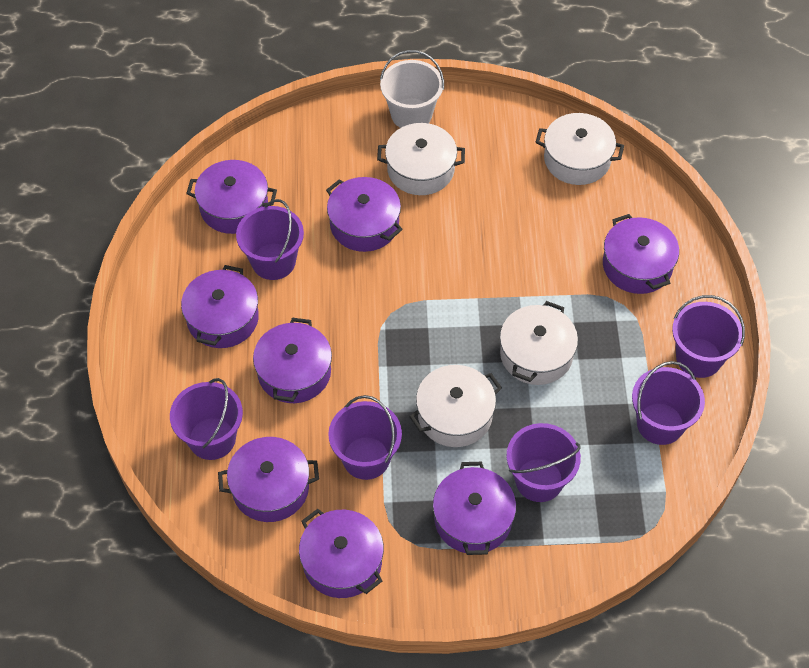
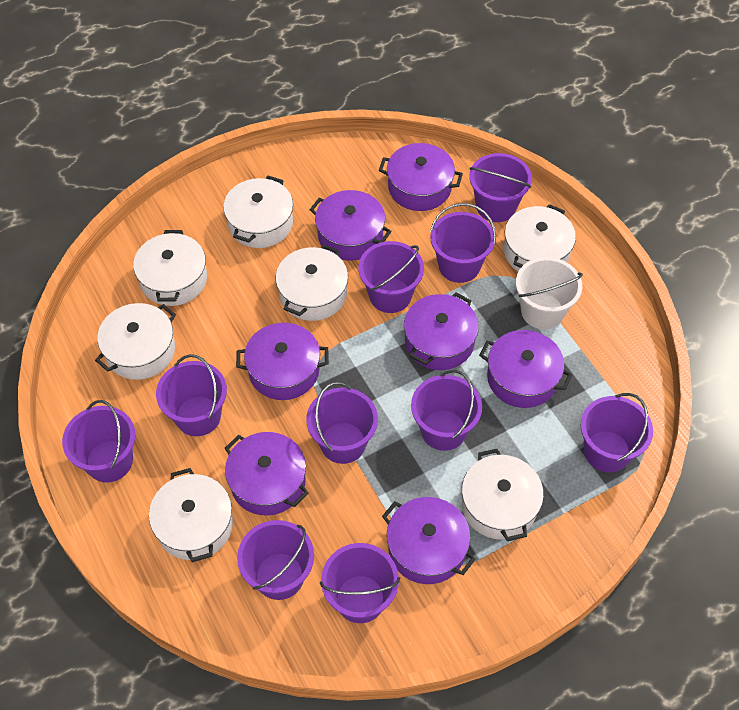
purple bucket: 6 -> 10
purple pot: 8 -> 7
white pot: 4 -> 7

